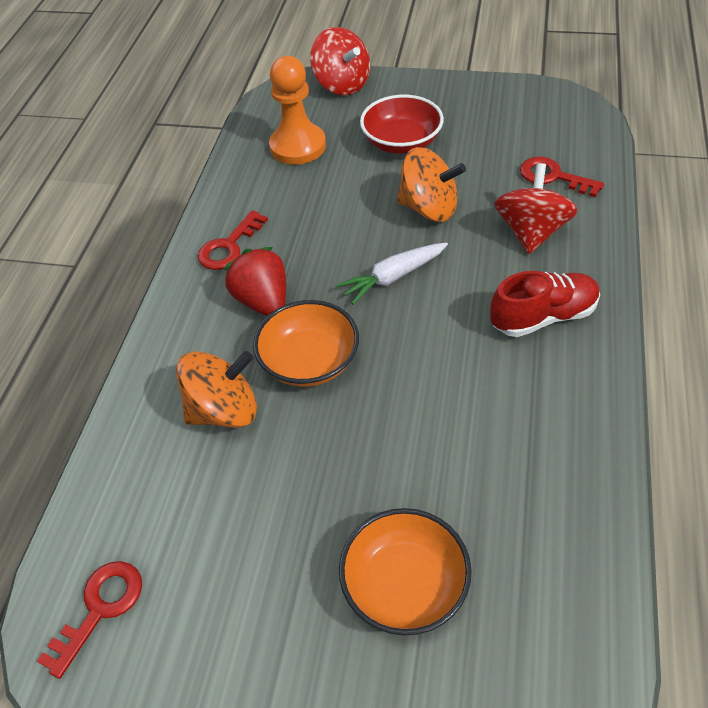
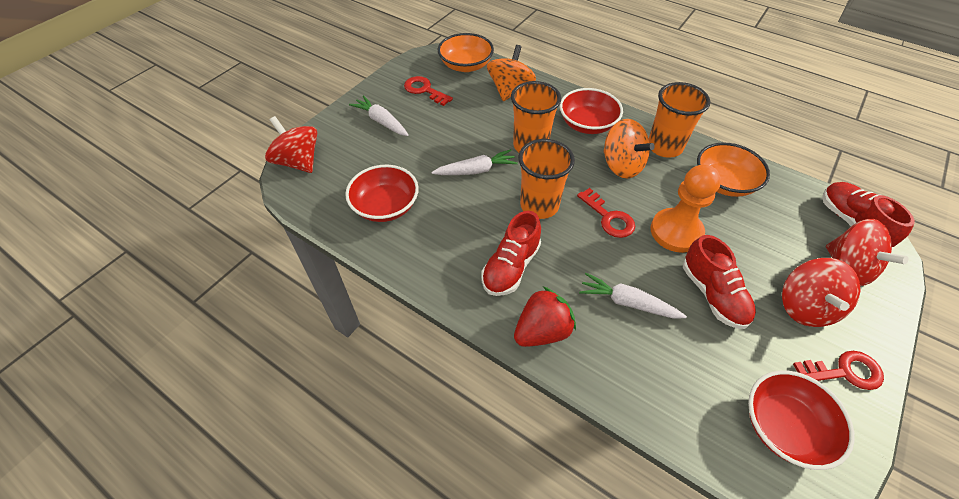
orange cup: 0 -> 3
red bowl: 1 -> 3
red shoe: 1 -> 3
red spinning top: 2 -> 3
white carrot: 1 -> 3

